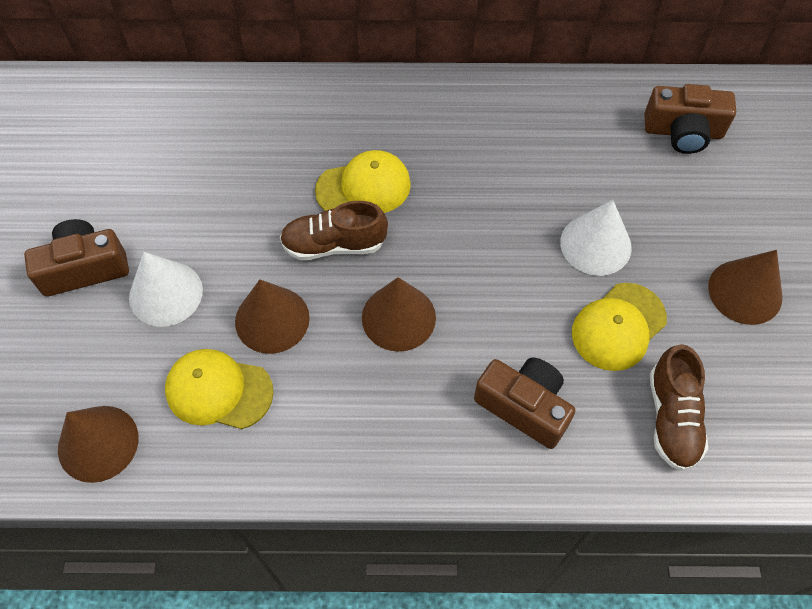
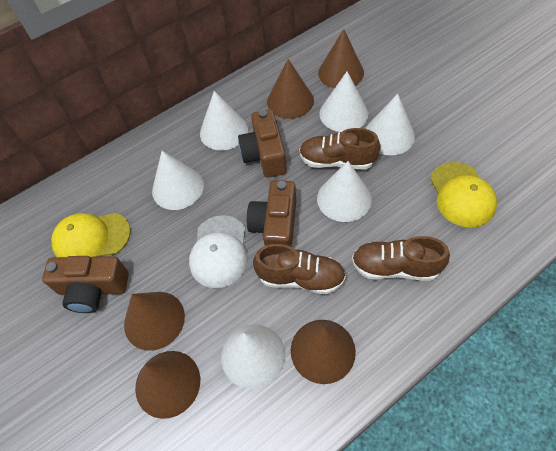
brown cone: 4 -> 5
brown shoe: 2 -> 3
white cap: 0 -> 1
white cone: 2 -> 6
yellow cap: 3 -> 2

